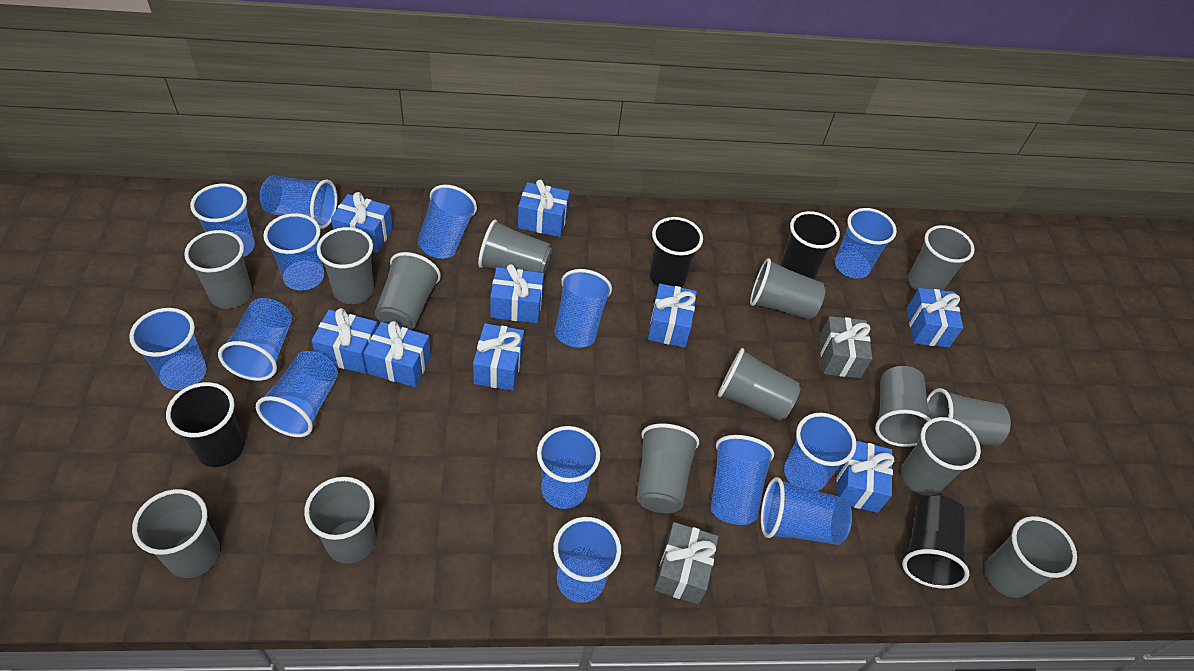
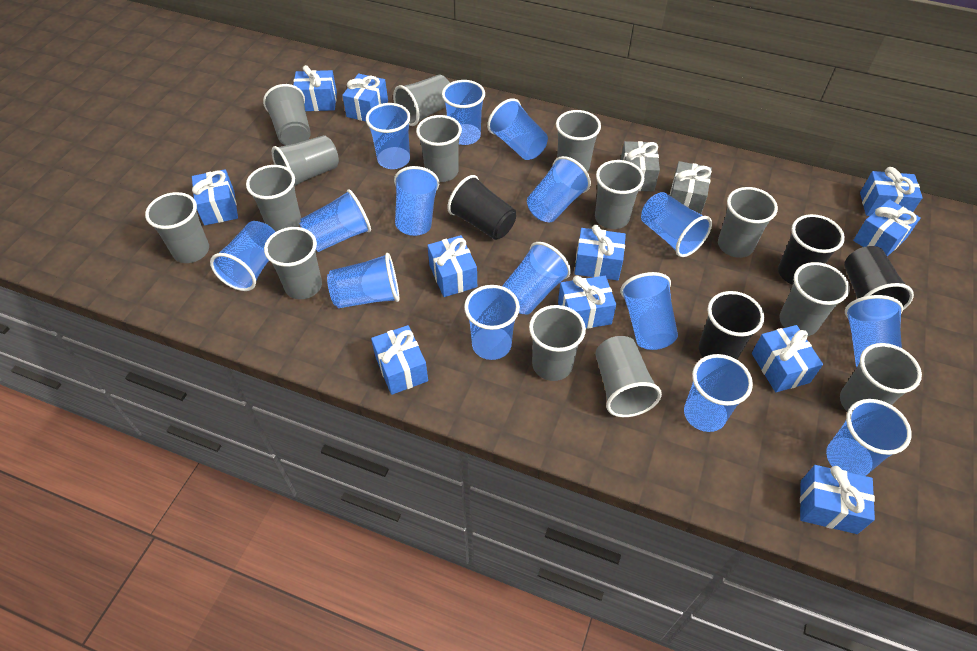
blue cup: 14 -> 15
blue gift: 9 -> 11

